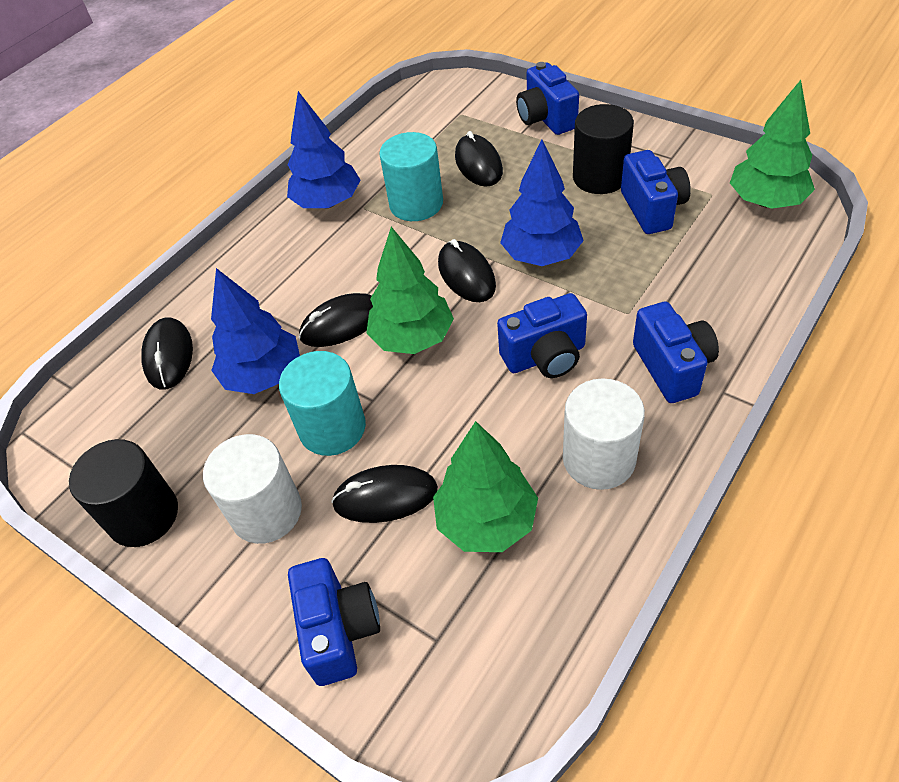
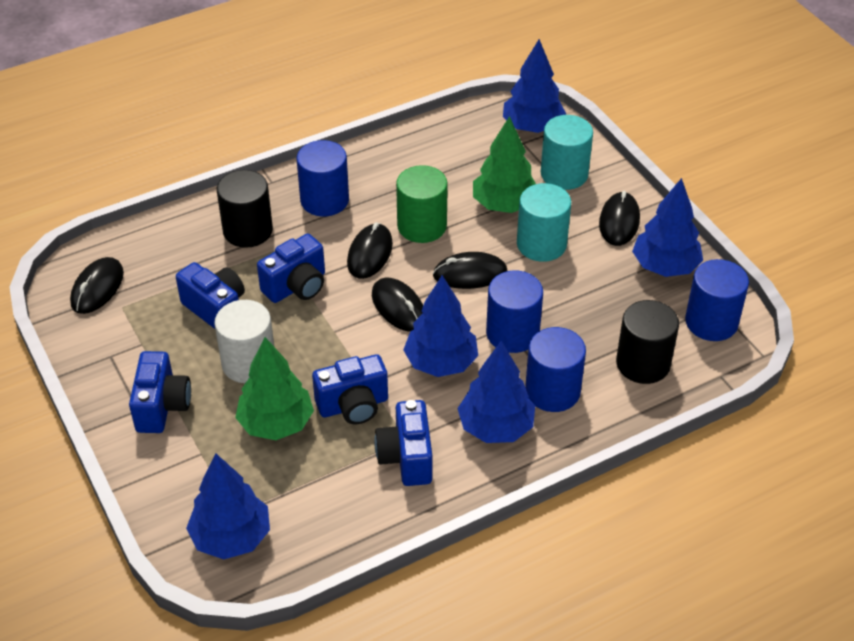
blue cylinder: 0 -> 4
blue tree: 3 -> 5
green cylinder: 0 -> 1
green tree: 3 -> 2
white cylinder: 2 -> 1

